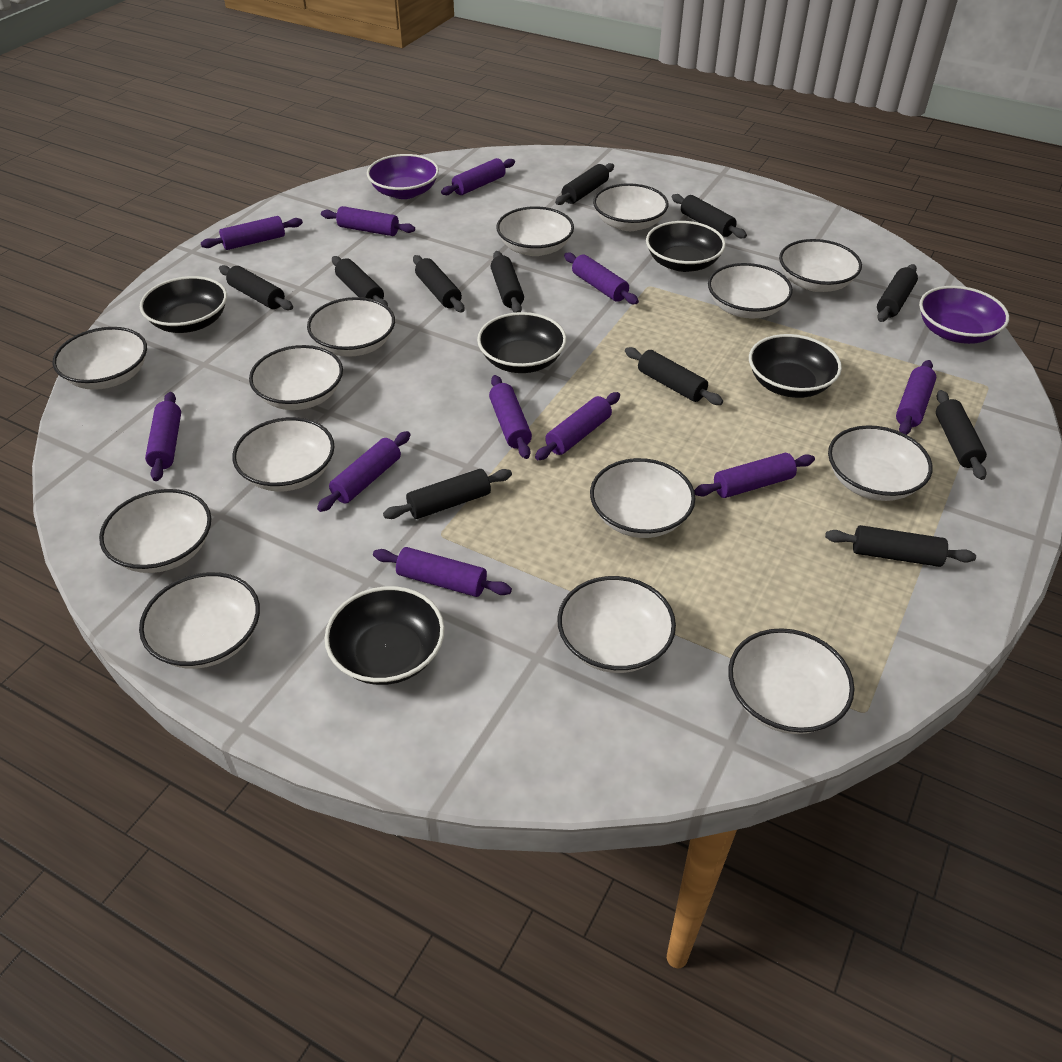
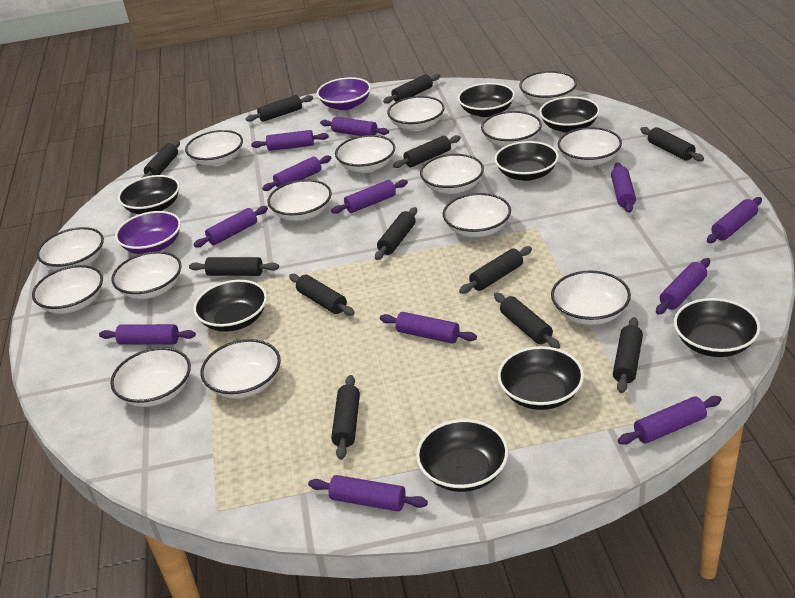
black bowl: 5 -> 8
black rolling pin: 11 -> 12
purple rolling pin: 11 -> 12
white bowl: 14 -> 15

